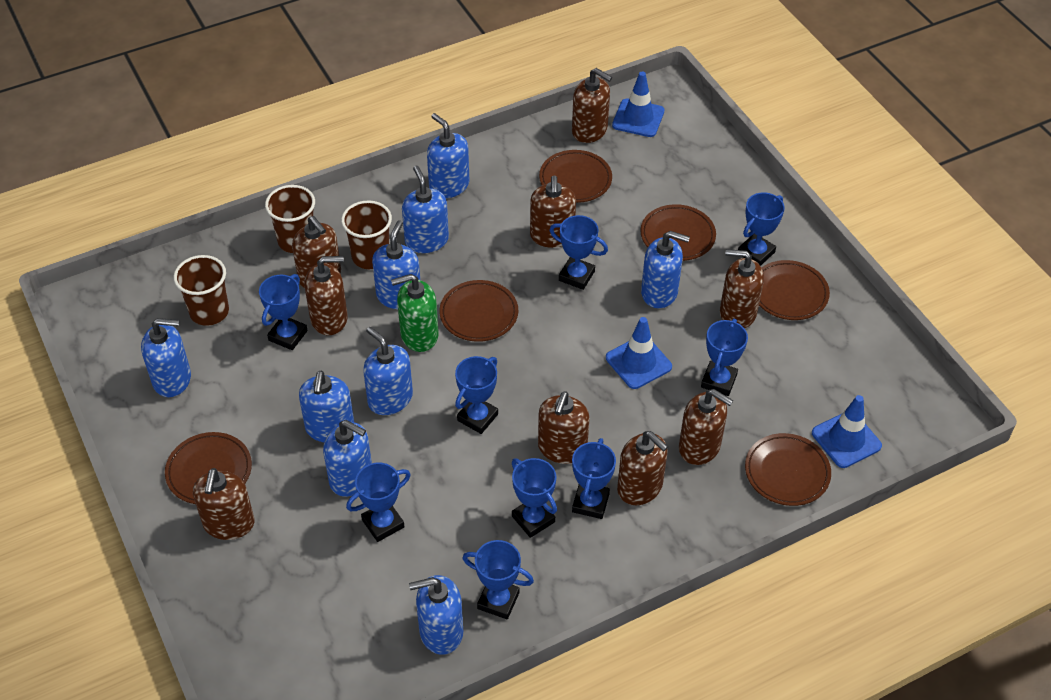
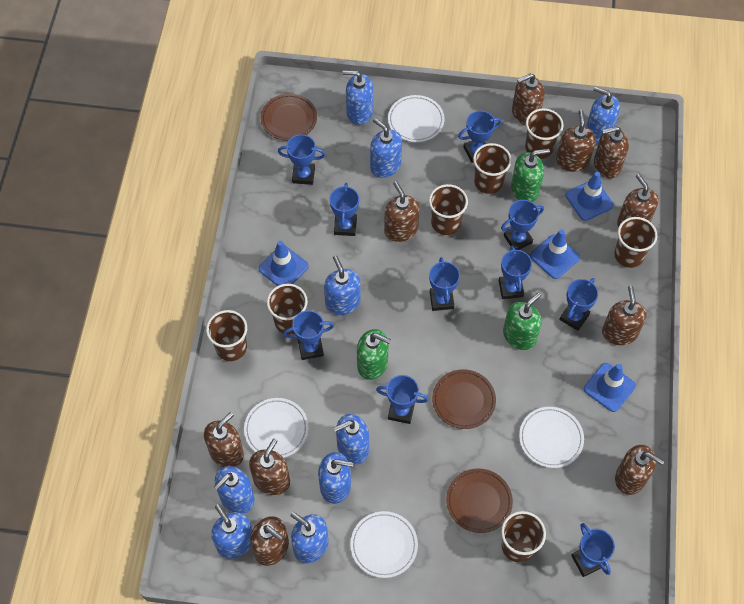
blue traffic cone: 3 -> 4
blue trophy: 9 -> 10
brown cup: 3 -> 7
brown plate: 6 -> 3
brown soap dispenser: 9 -> 10
green soap dispenser: 1 -> 3
white plate: 0 -> 4

